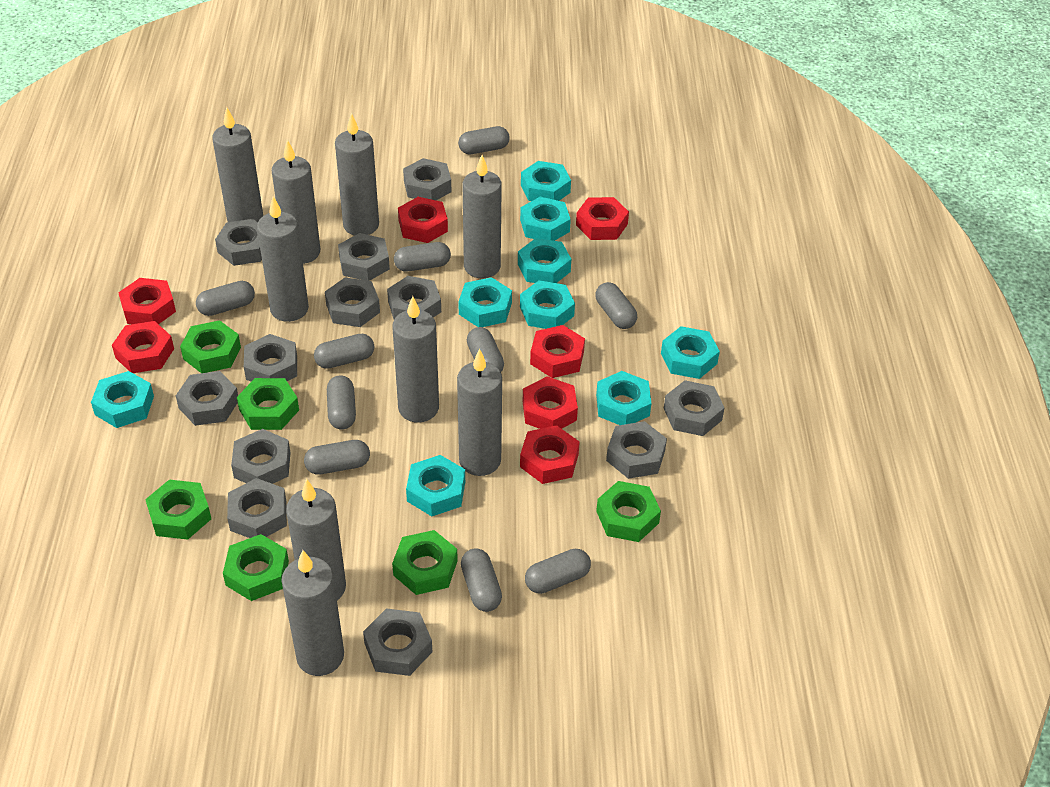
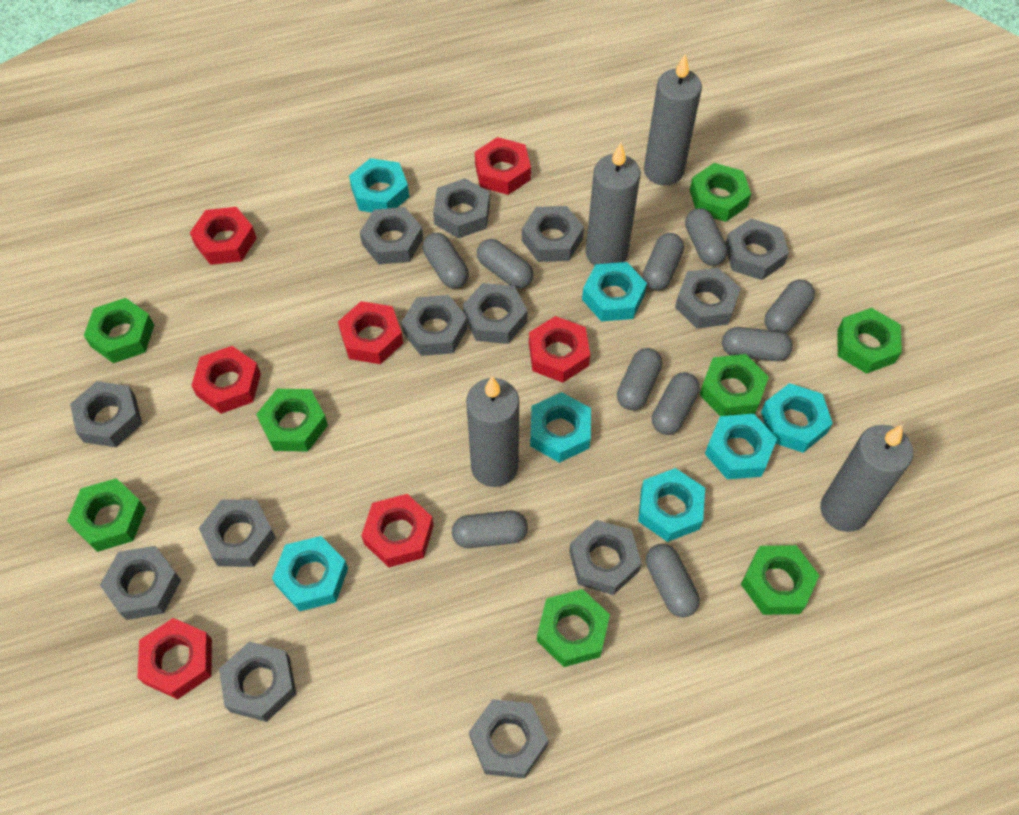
green nut: 6 -> 8
grey candle: 9 -> 4
grey nut: 12 -> 13
turquoise nut: 9 -> 7

